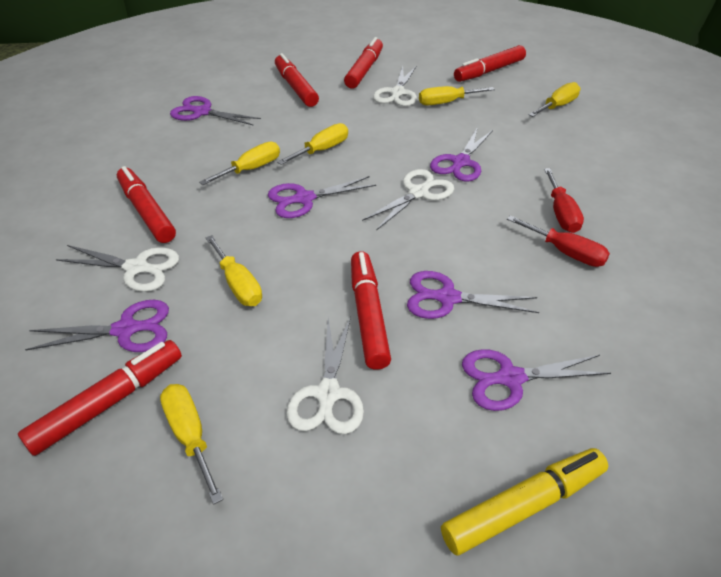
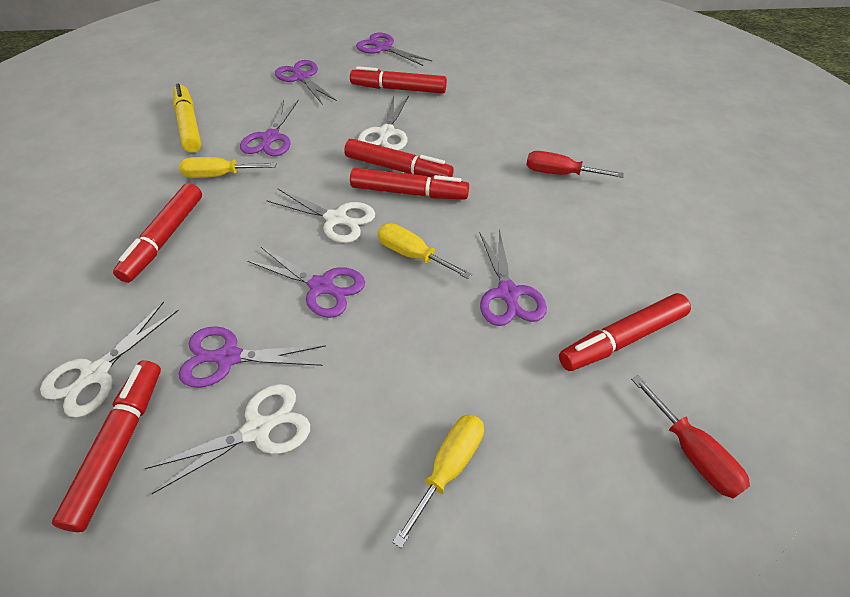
yellow screwdriver: 6 -> 3

